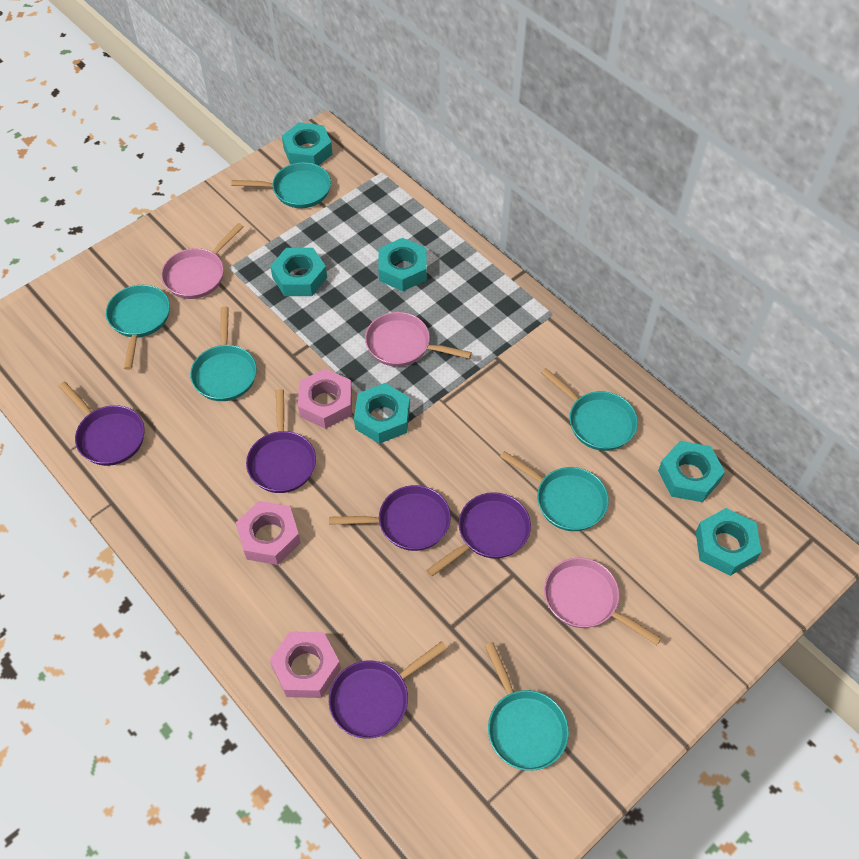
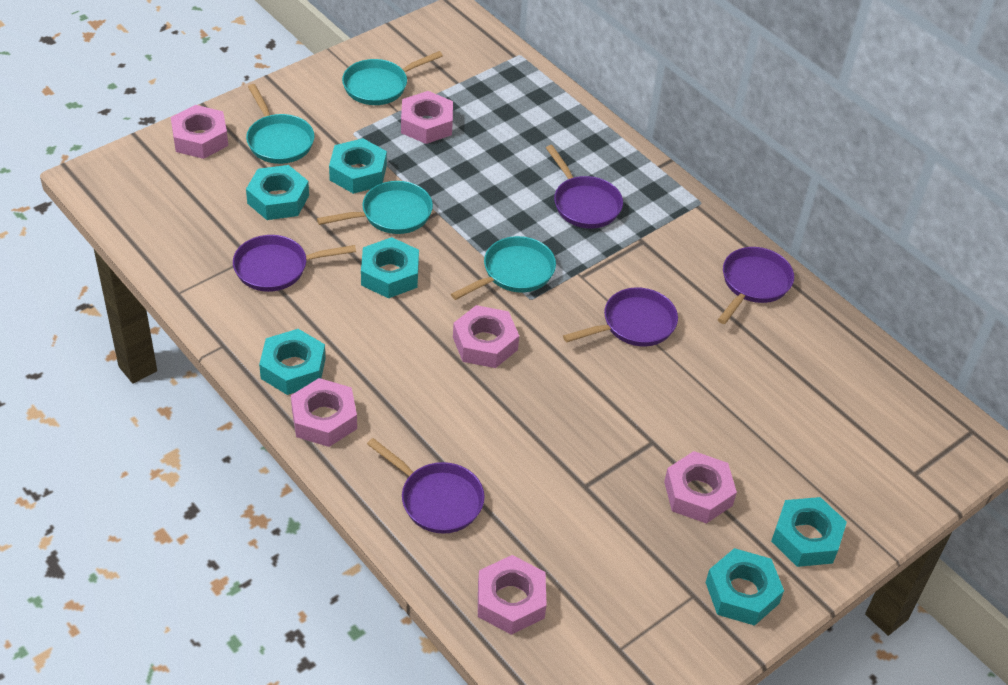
pink nut: 3 -> 6
pink pan: 3 -> 0
turquoise pan: 6 -> 4

